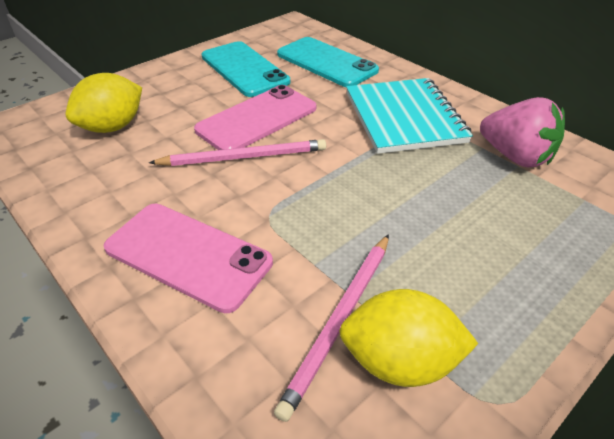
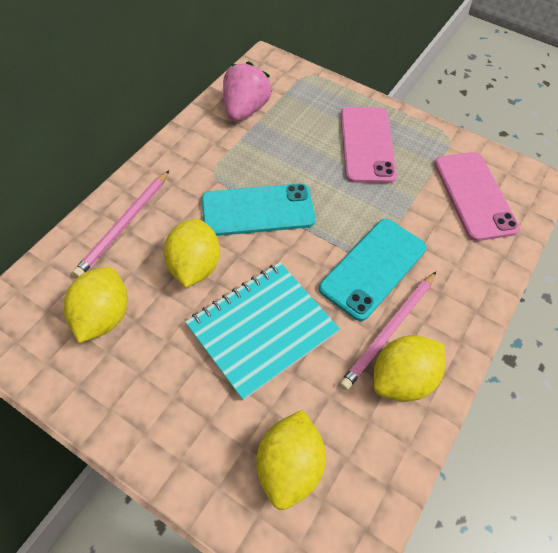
yellow lemon: 2 -> 4

